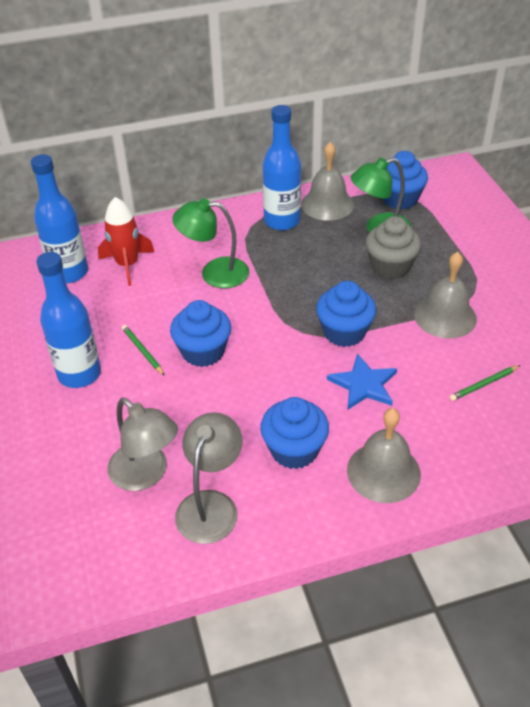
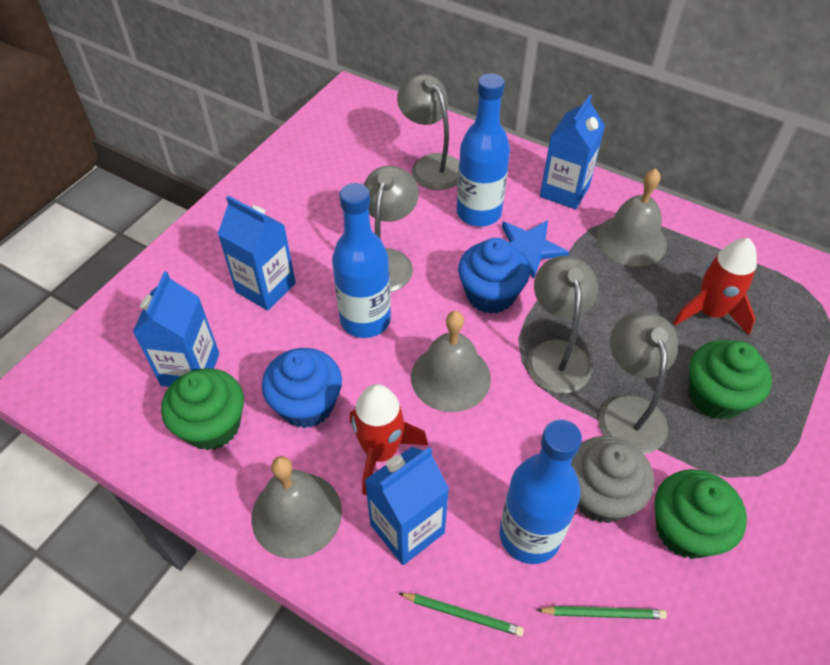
blue carton: 0 -> 4
blue cupcake: 4 -> 2
green cupcake: 0 -> 3
green lamp: 2 -> 0
grey lamp: 2 -> 4
red rocket: 1 -> 2

